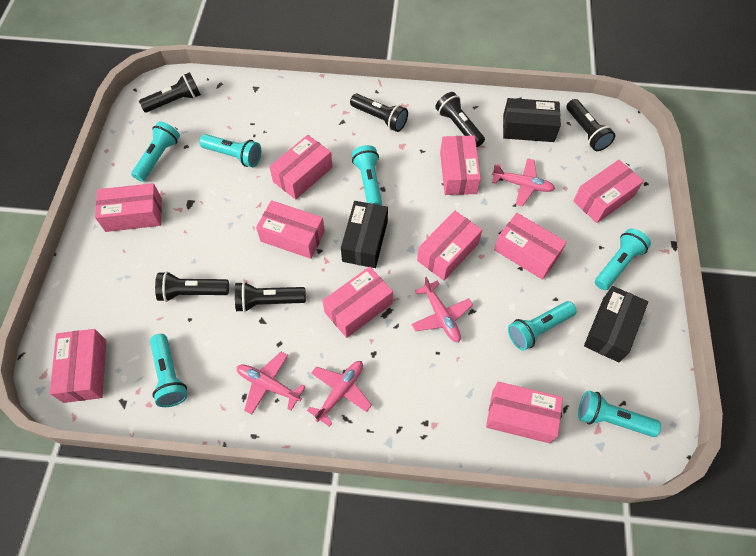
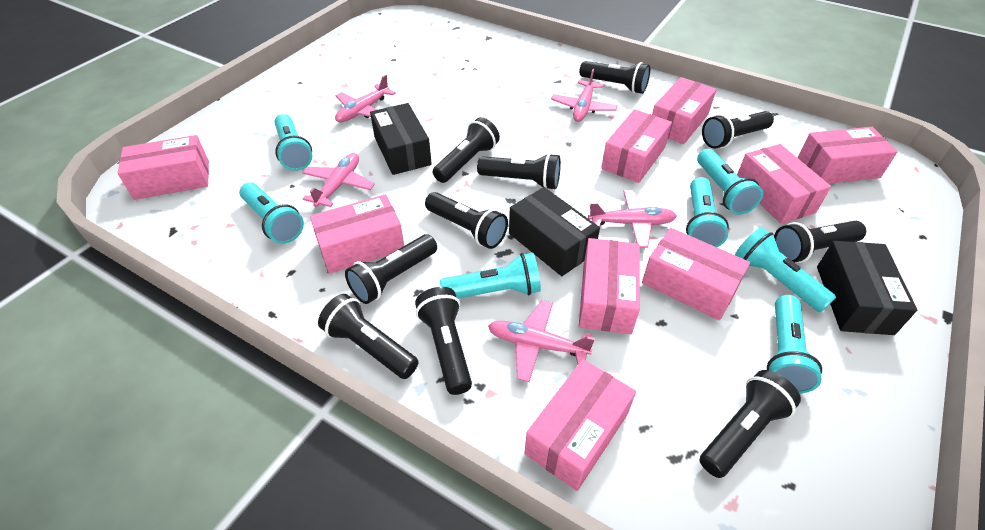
black flashlight: 6 -> 10
pink box: 10 -> 9
pink plane: 4 -> 5

